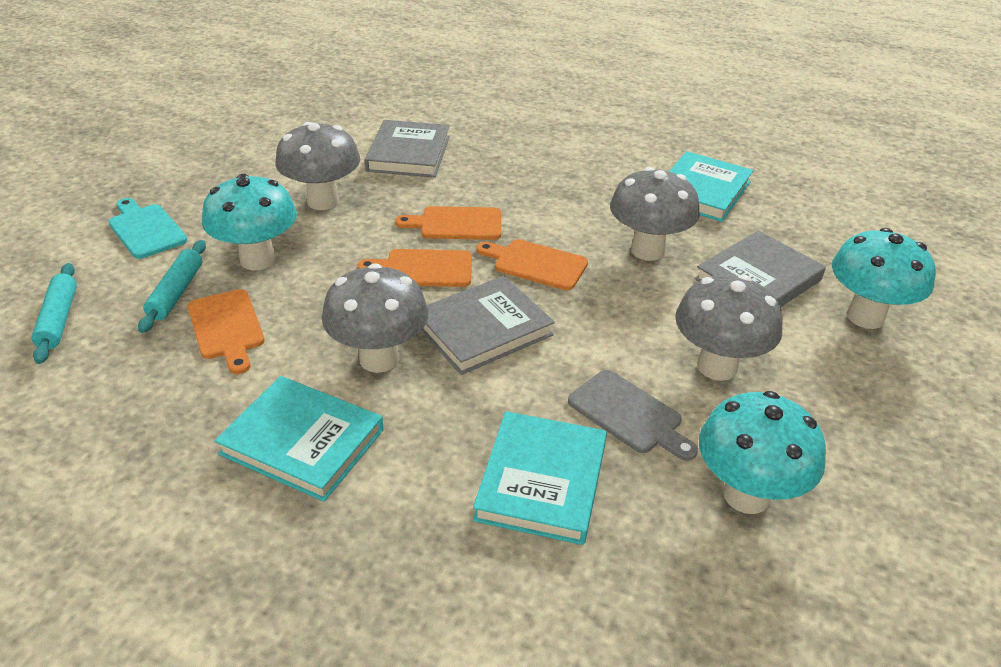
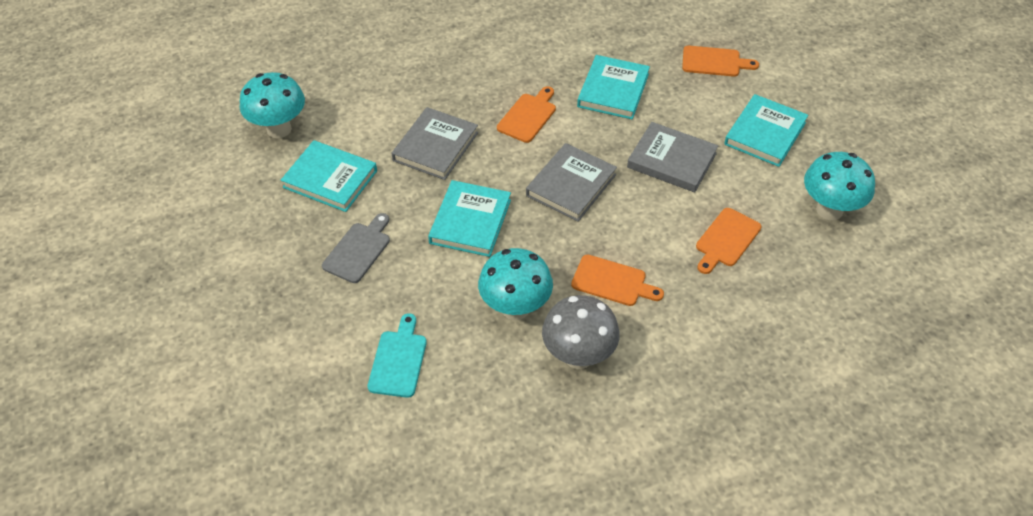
grey mushroom: 4 -> 1
turquoise book: 3 -> 4
turquoise rolling pin: 2 -> 0

